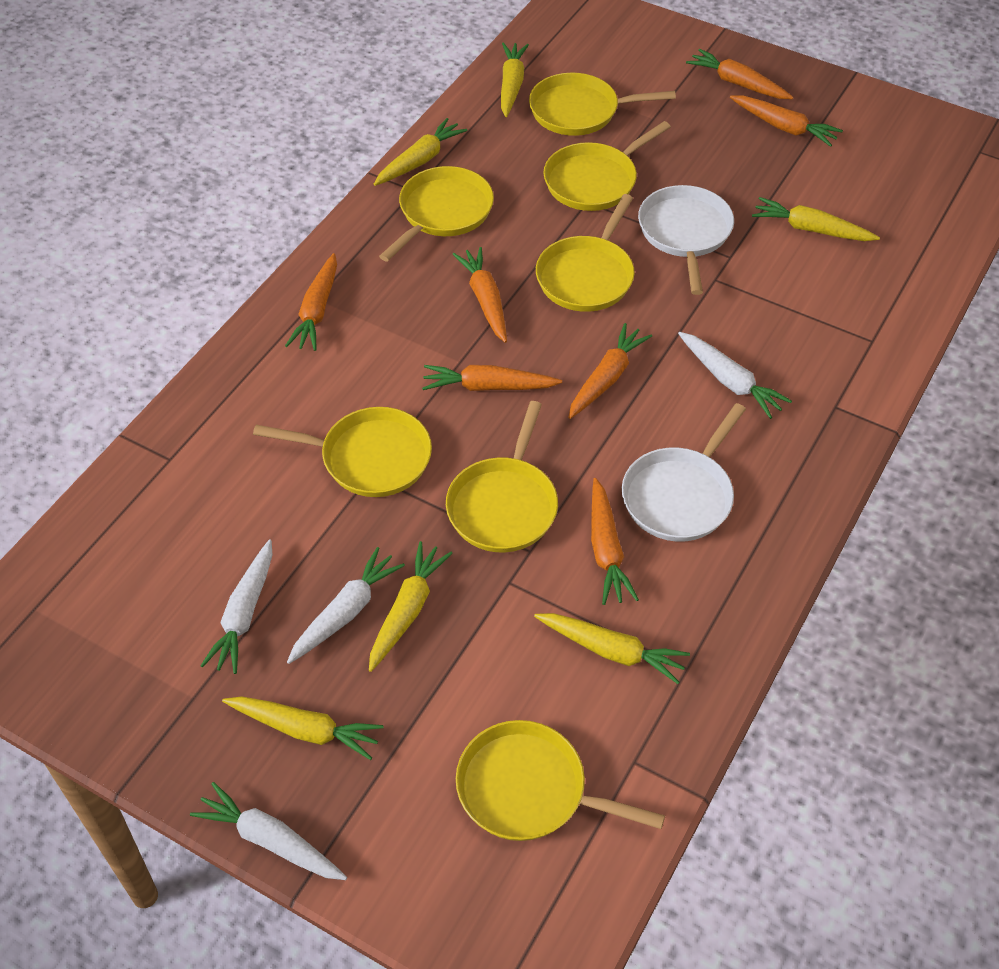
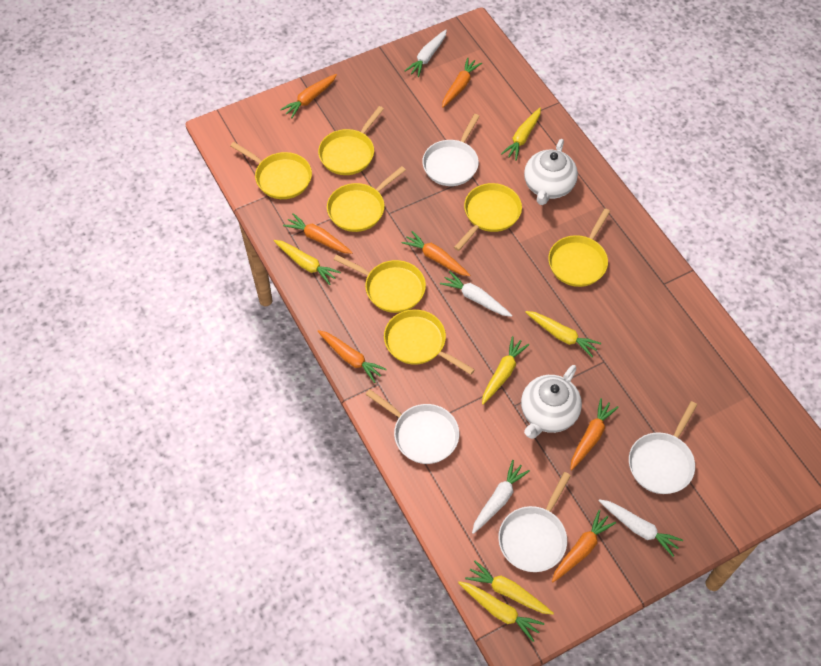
white pan: 2 -> 4
white teapot: 0 -> 2

